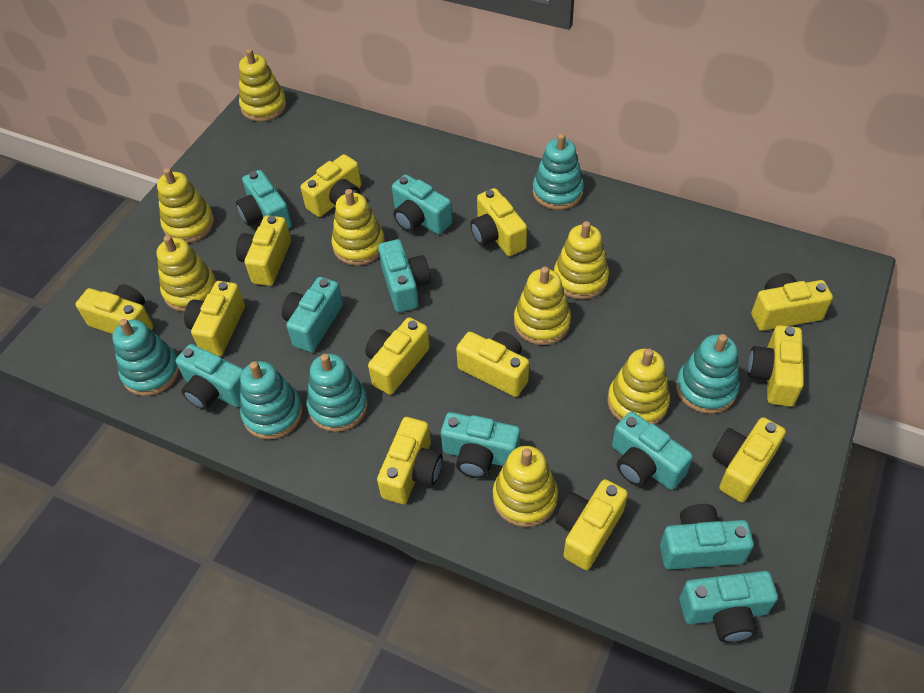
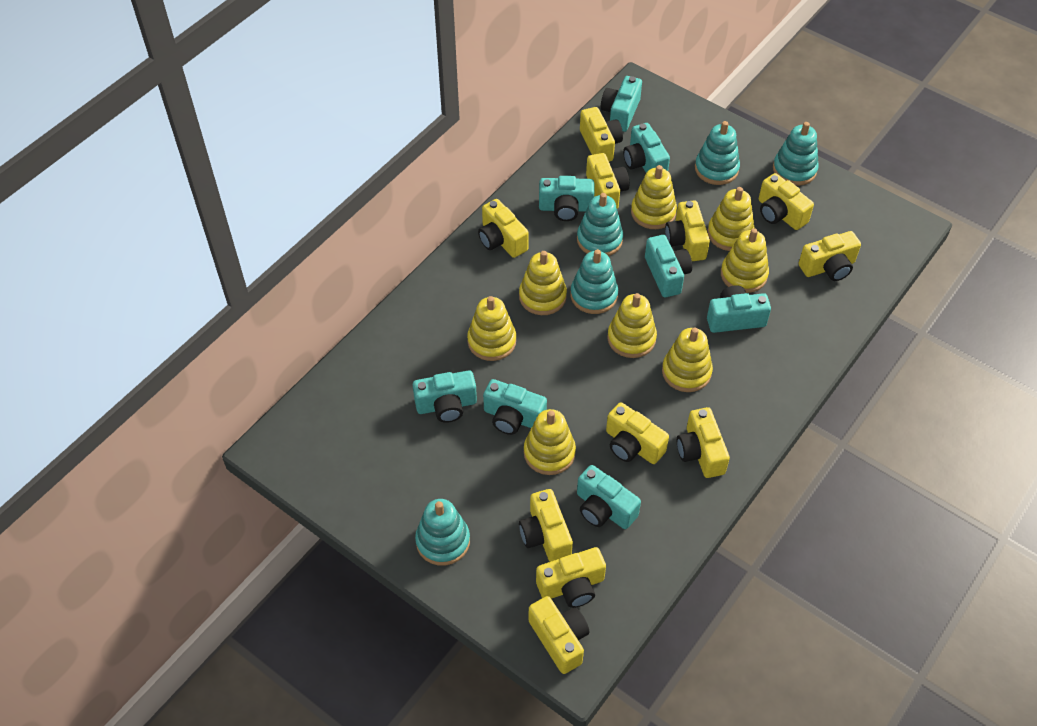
turquoise camera: 9 -> 8
yellow camera: 12 -> 11

